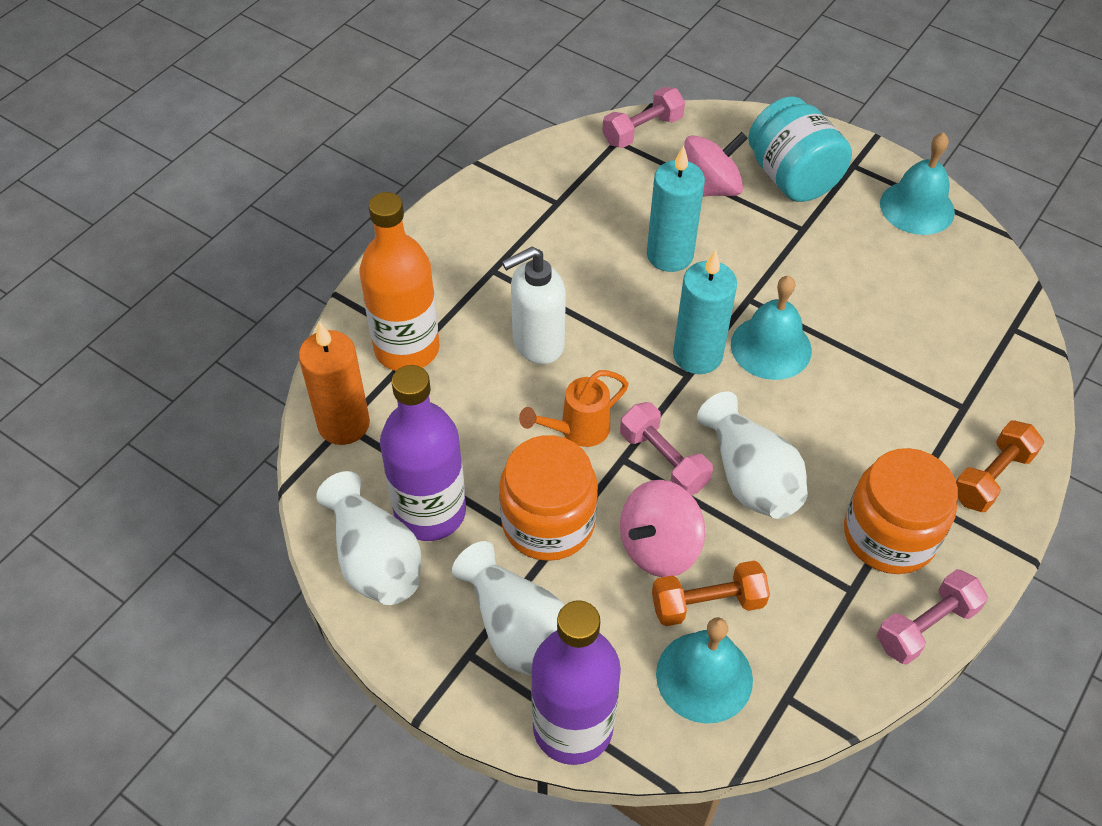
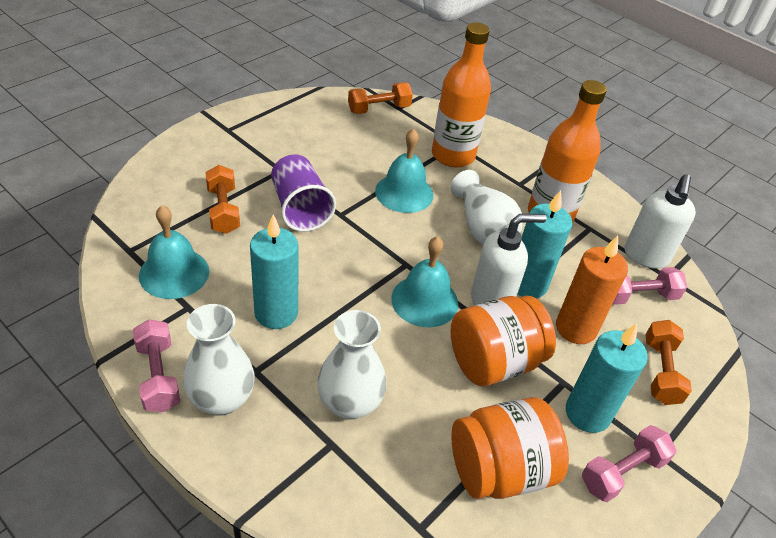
orange bottle: 1 -> 2
orange dumbbell: 2 -> 3
orange watering can: 1 -> 0
pink spinning top: 2 -> 0
purple bottle: 2 -> 0
purple cup: 0 -> 1
turquoise candle: 2 -> 3
turquoise jar: 1 -> 0
white soap dispenser: 1 -> 2

